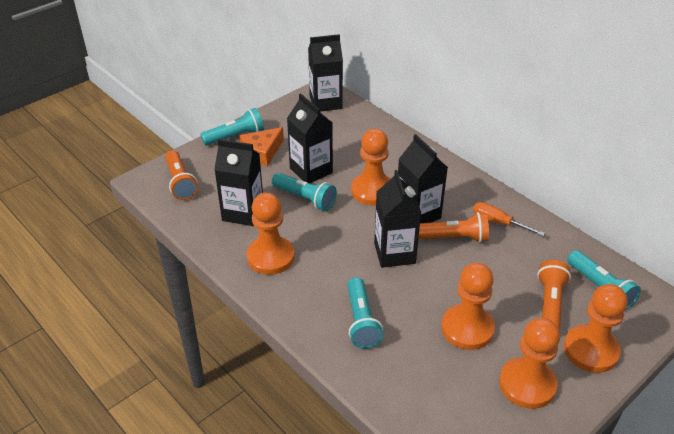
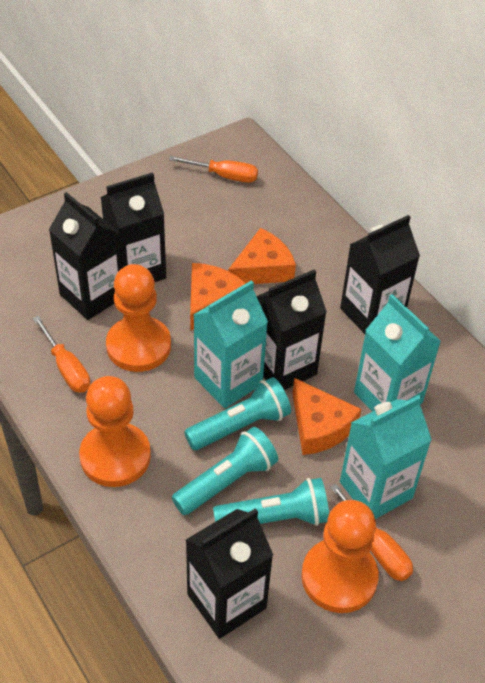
orange cheese: 1 -> 3
orange flashlight: 3 -> 0
orange pawn: 5 -> 3
orange screwdriver: 1 -> 3
turquoise carton: 0 -> 3
turquoise flashlight: 4 -> 3

